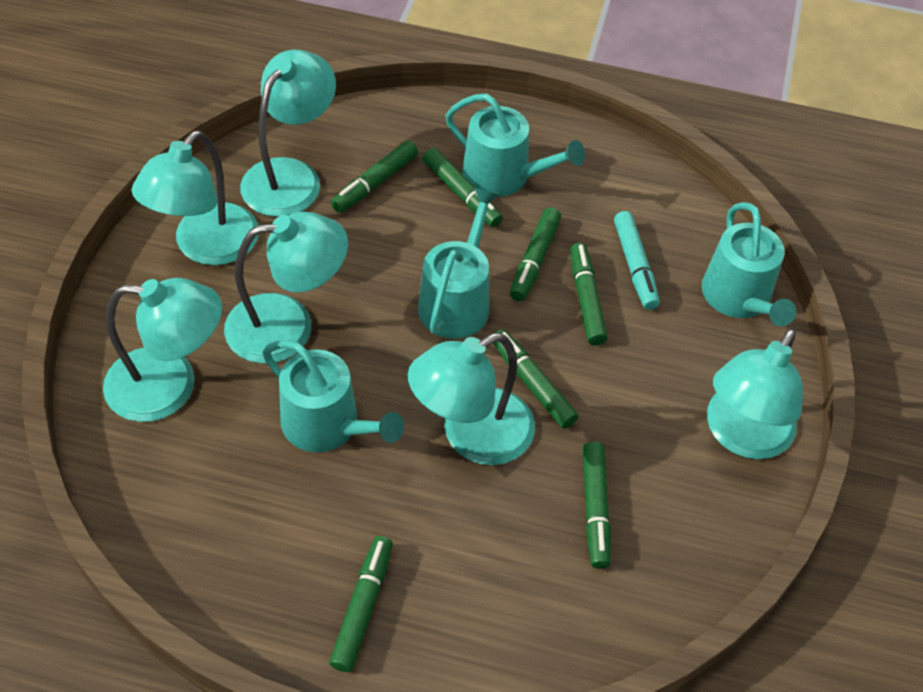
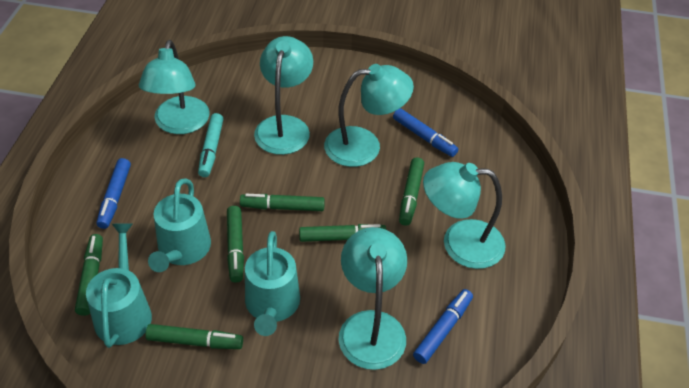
blue marker: 0 -> 3
green marker: 7 -> 6
turquoise lamp: 6 -> 5
turquoise watering can: 4 -> 3

